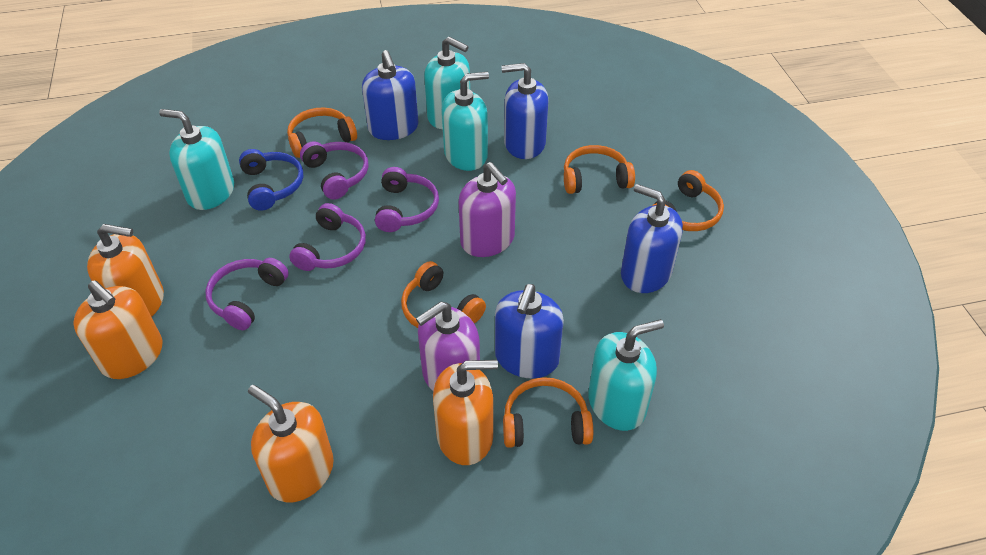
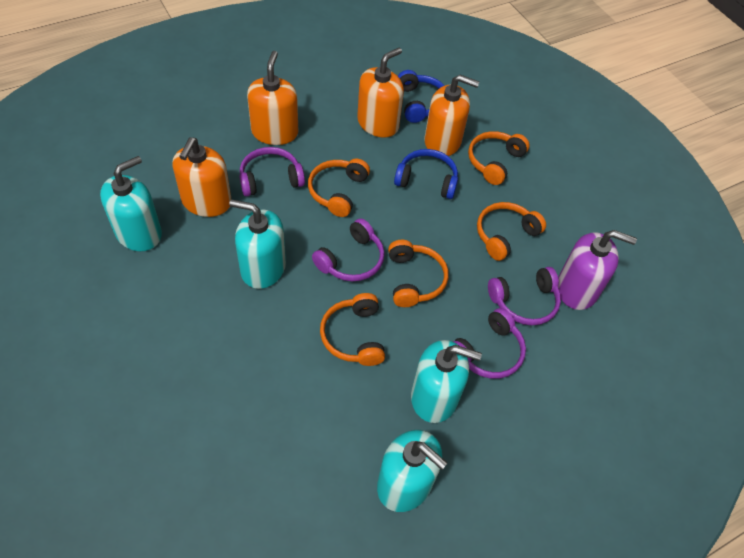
blue headphones: 1 -> 2
blue soap dispenser: 4 -> 0
purple soap dispenser: 2 -> 1

